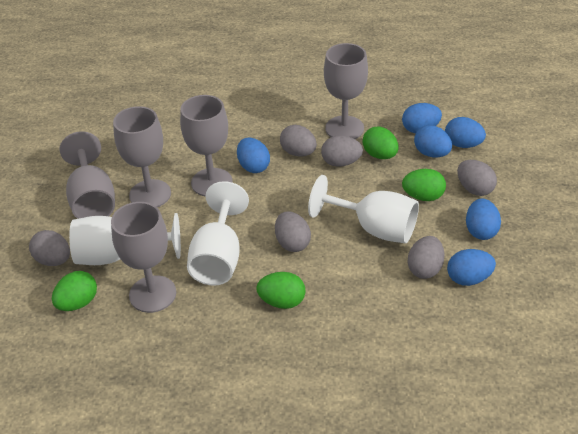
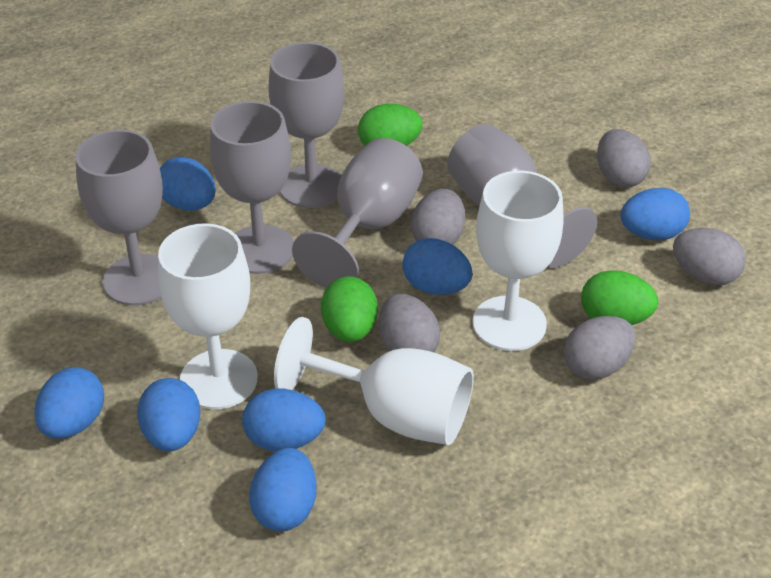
blue egg: 6 -> 7
green egg: 4 -> 3
grey egg: 6 -> 5

